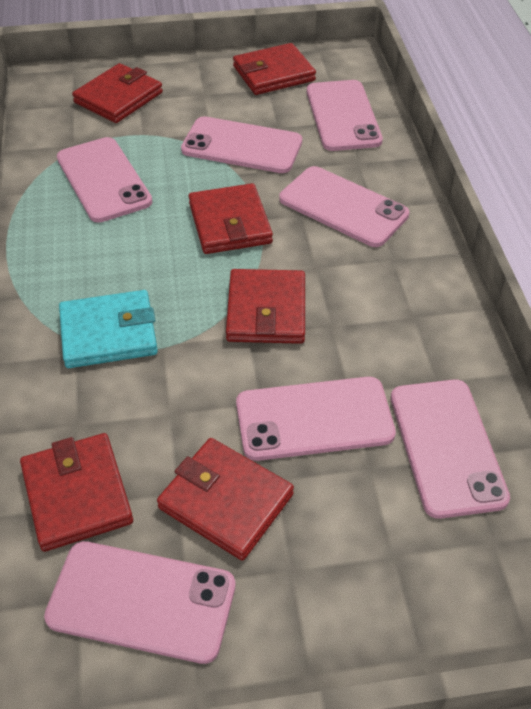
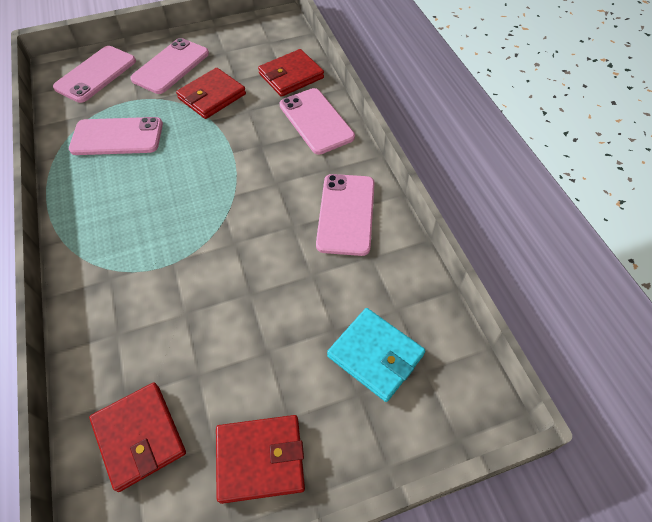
pink phone: 7 -> 5
red wallet: 6 -> 4

